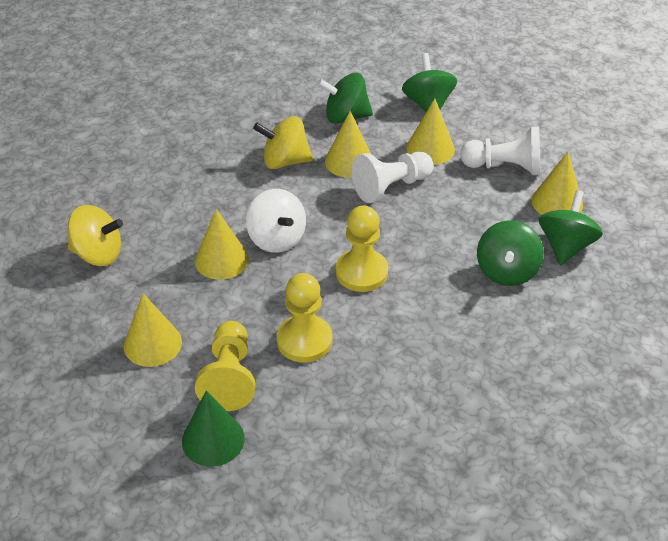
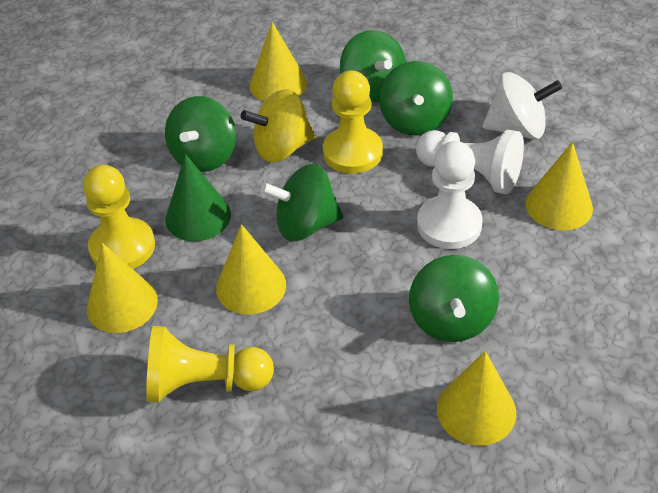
green spinning top: 4 -> 5
yellow spinning top: 2 -> 1

